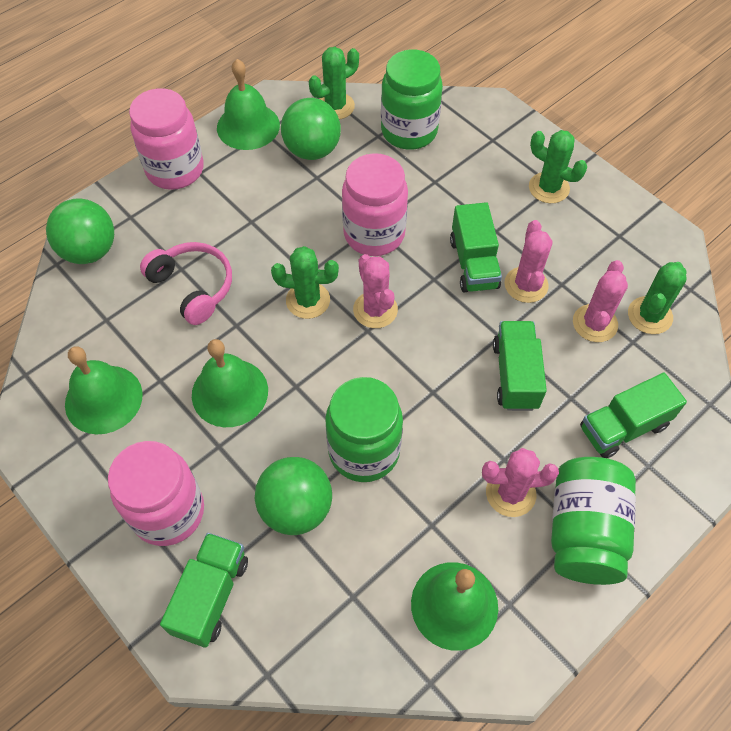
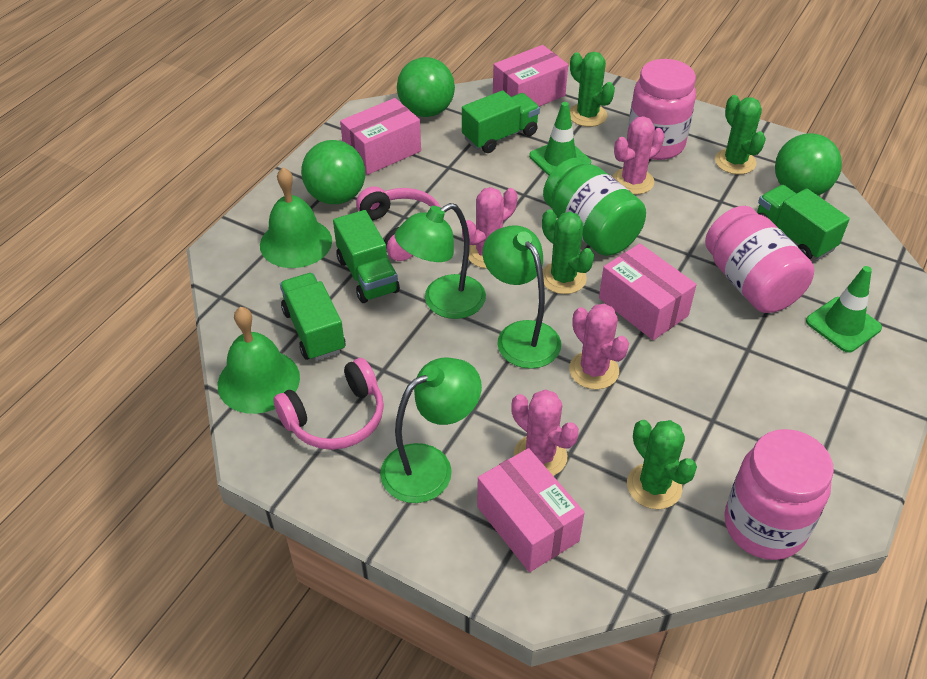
green bell: 4 -> 2
green jar: 3 -> 1
green lamp: 0 -> 3
green traffic cone: 0 -> 2
pink box: 0 -> 4
pink headphones: 1 -> 2

